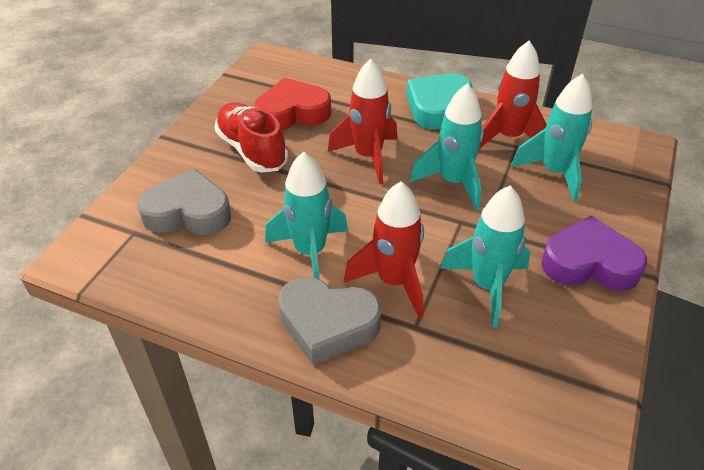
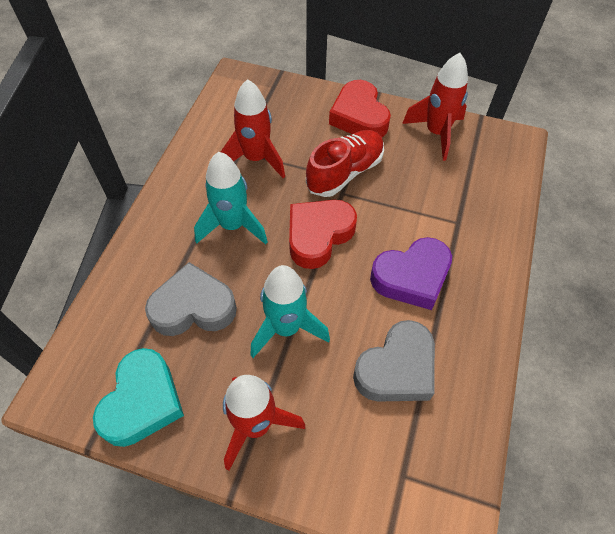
red heart: 1 -> 2
turquoise rocket: 4 -> 2

